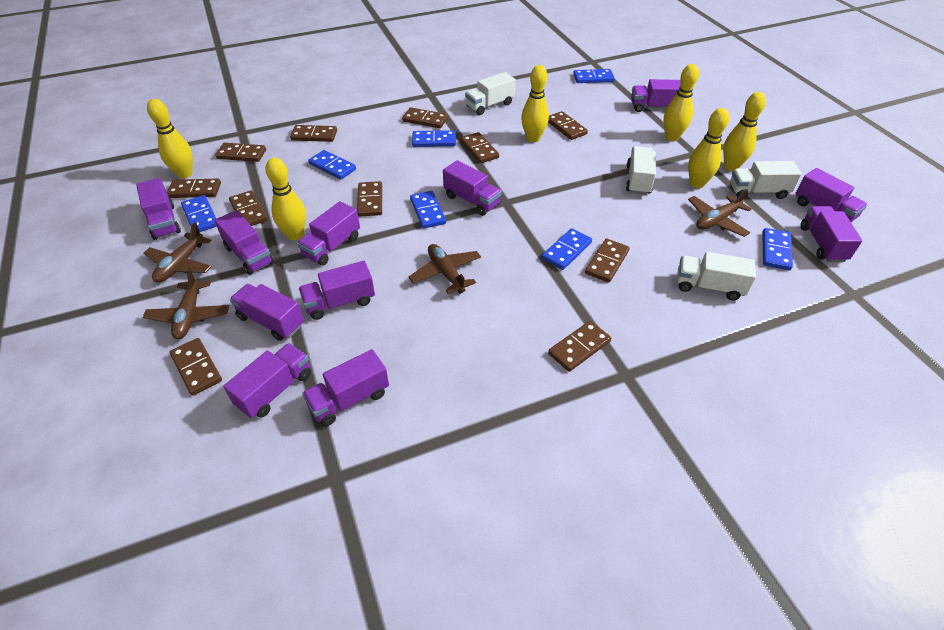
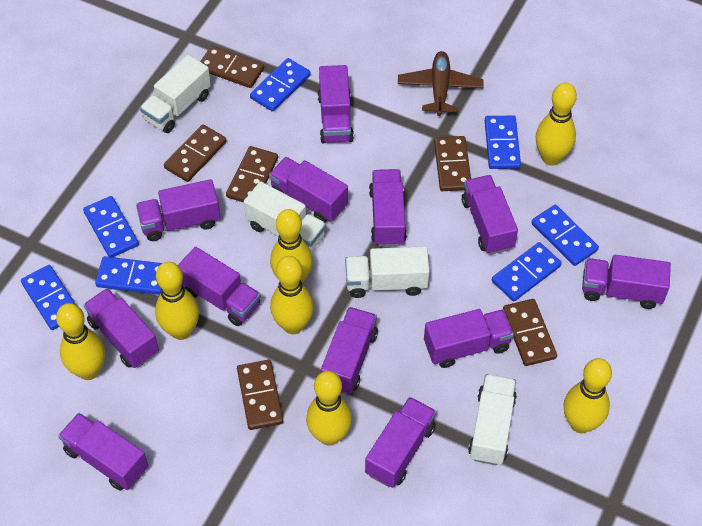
brown domino: 11 -> 6
brown plane: 4 -> 1
purple truck: 11 -> 12
yellow bowling pin: 6 -> 7

